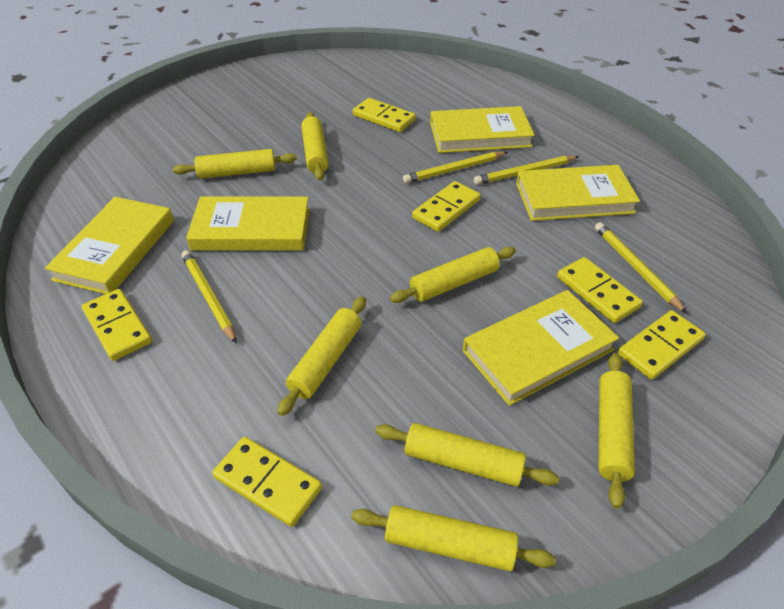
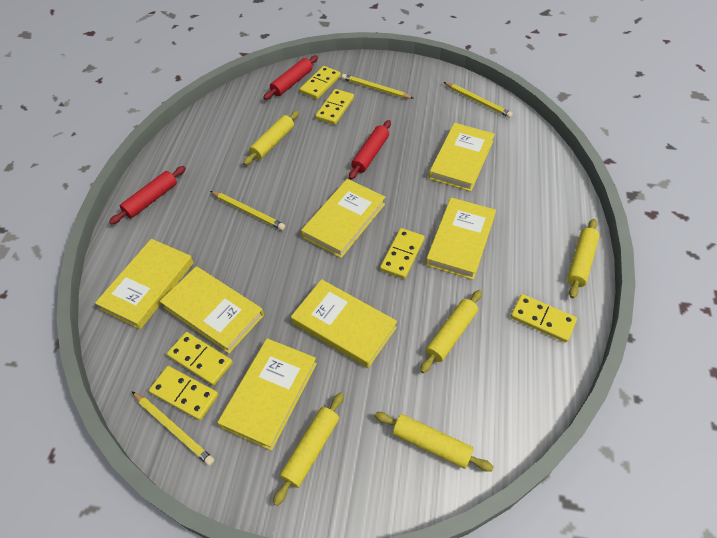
red rolling pin: 0 -> 3
yellow book: 5 -> 7
yellow rolling pin: 7 -> 5

